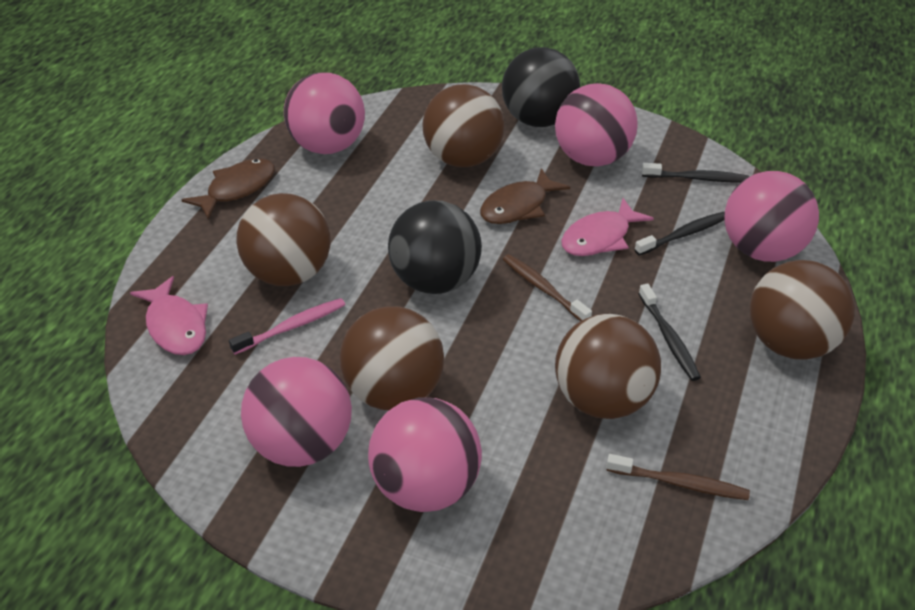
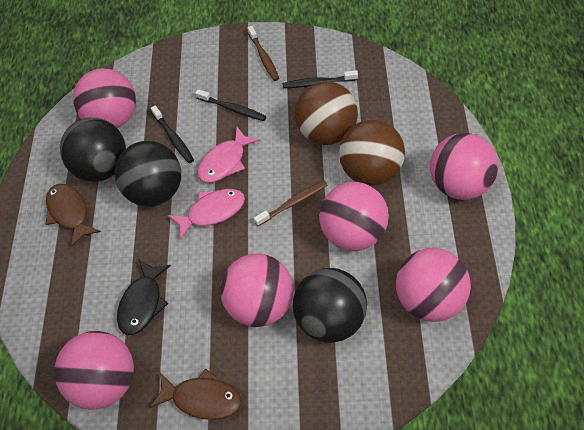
black ball: 2 -> 3
black fish: 0 -> 1
brown ball: 5 -> 2
pink ball: 5 -> 6
pink toothbrush: 1 -> 0

